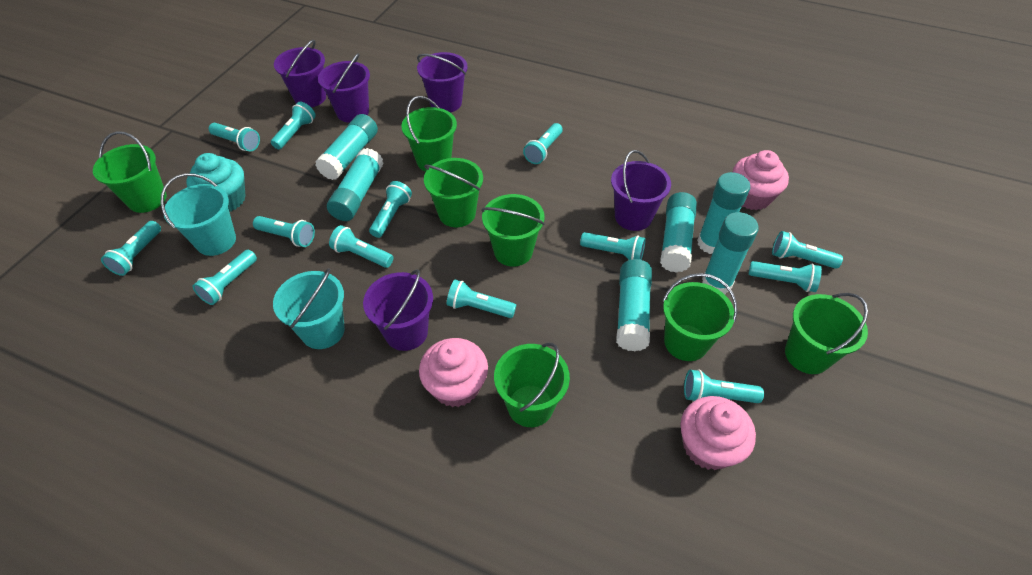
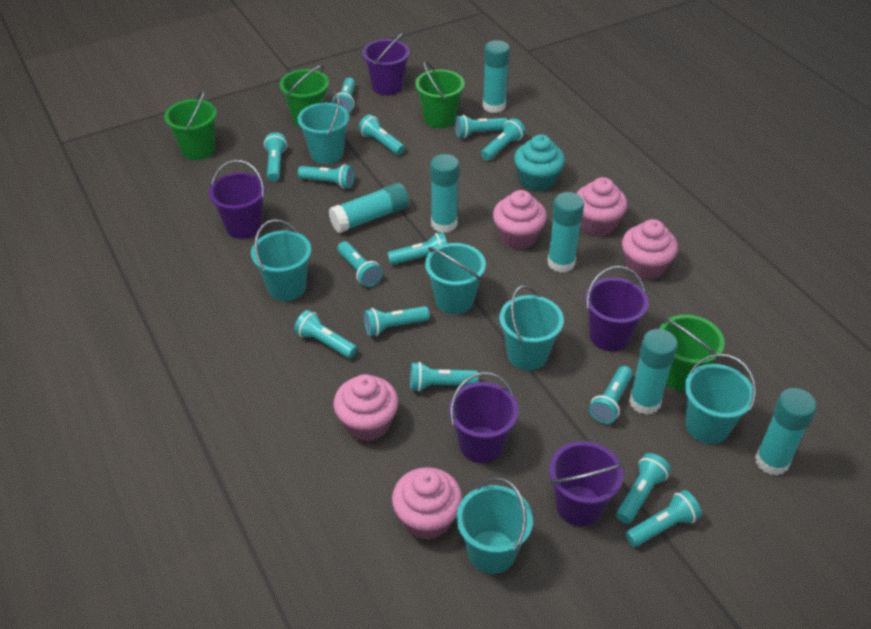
green bucket: 7 -> 4
pink cupcake: 3 -> 5
turquoise bucket: 2 -> 6
turquoise flashlight: 13 -> 14

